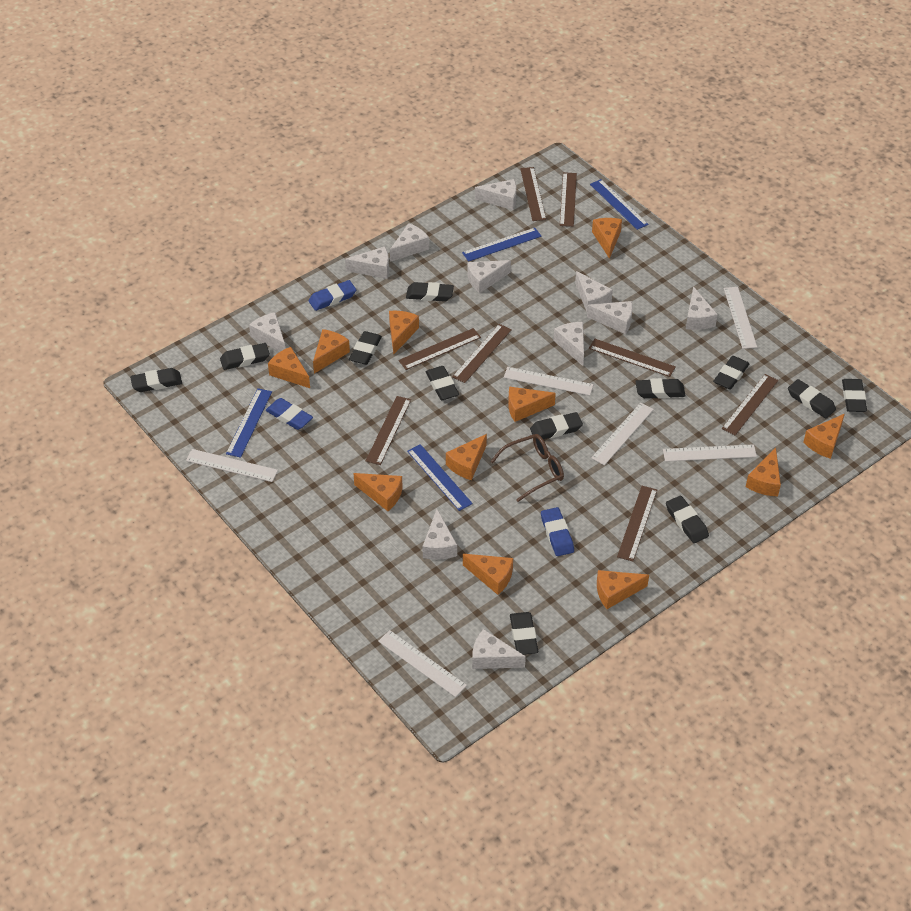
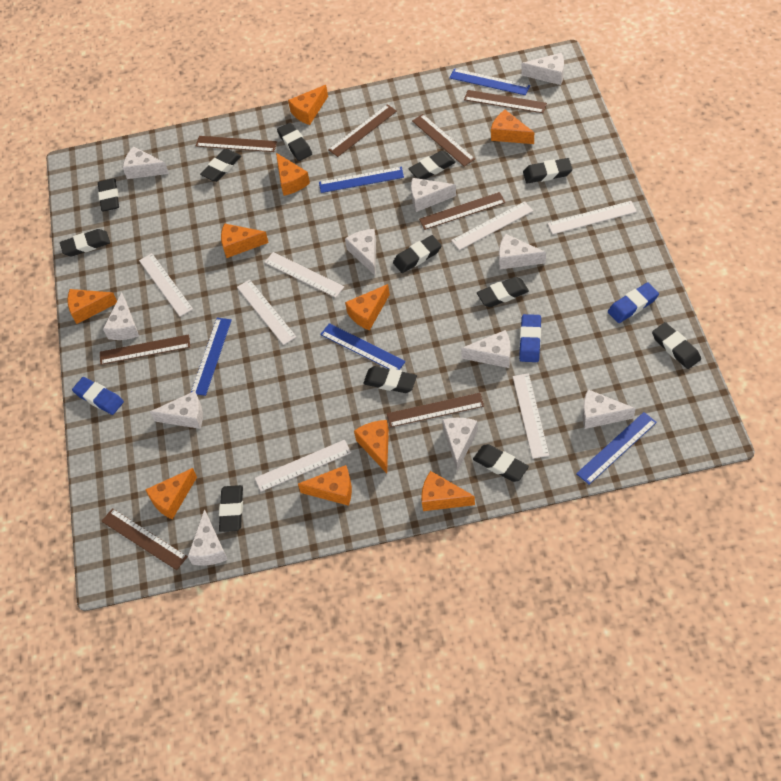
blue ruler: 4 -> 5
brown glasses: 1 -> 0
orange cheese: 11 -> 10
white ruler: 6 -> 7

